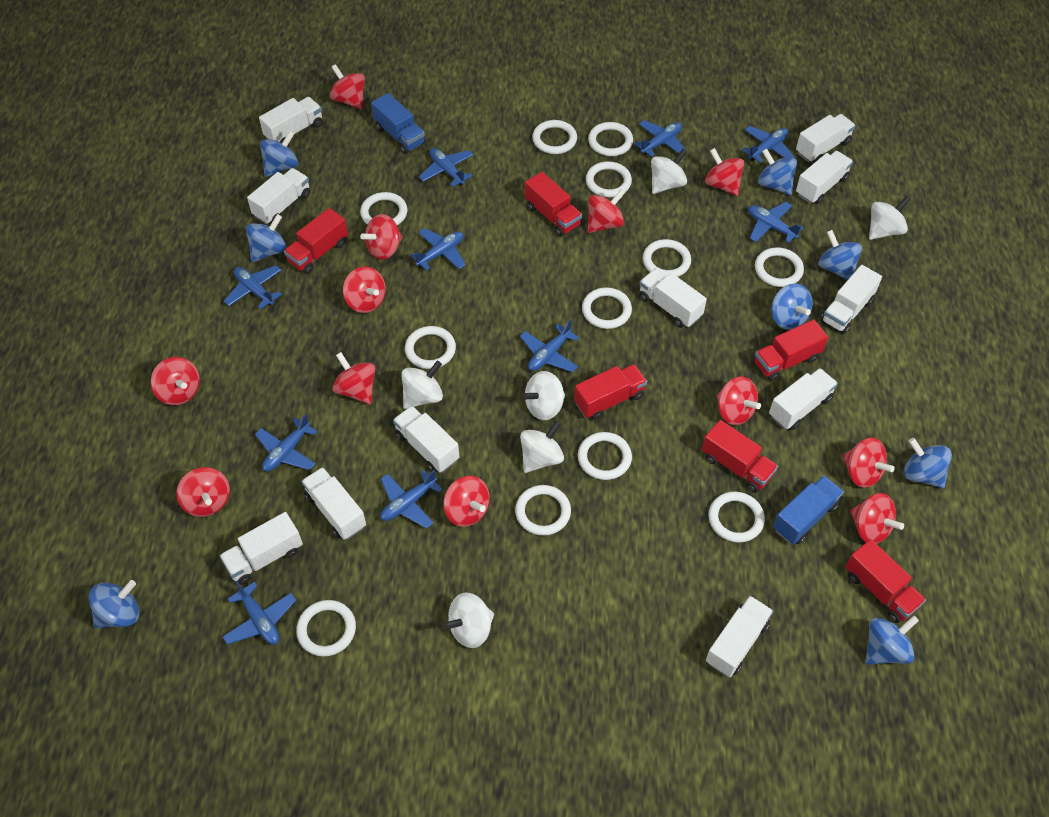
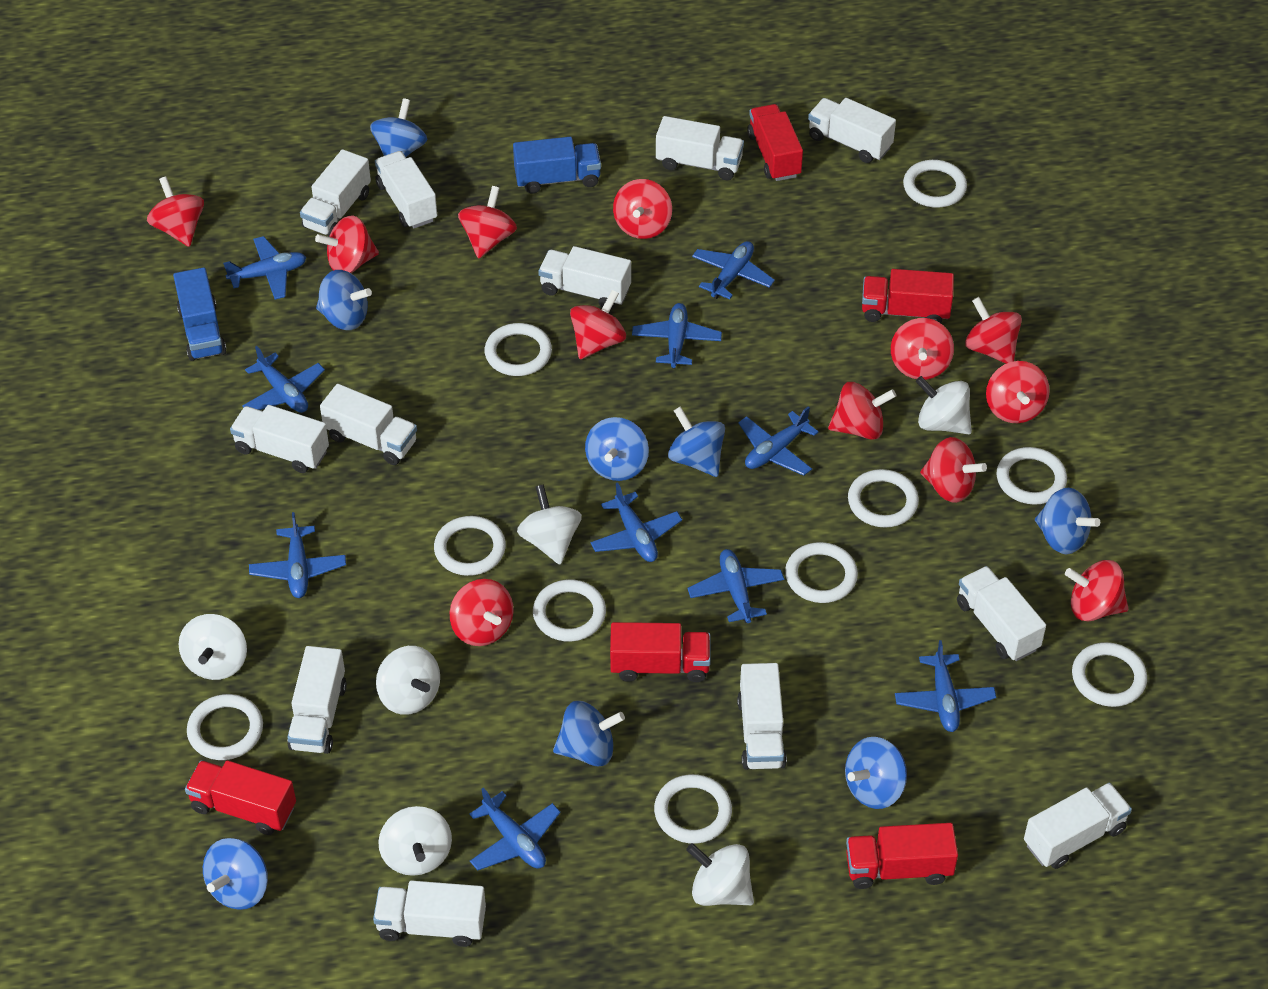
red truck: 6 -> 5
white ring: 12 -> 10
white truck: 11 -> 12

